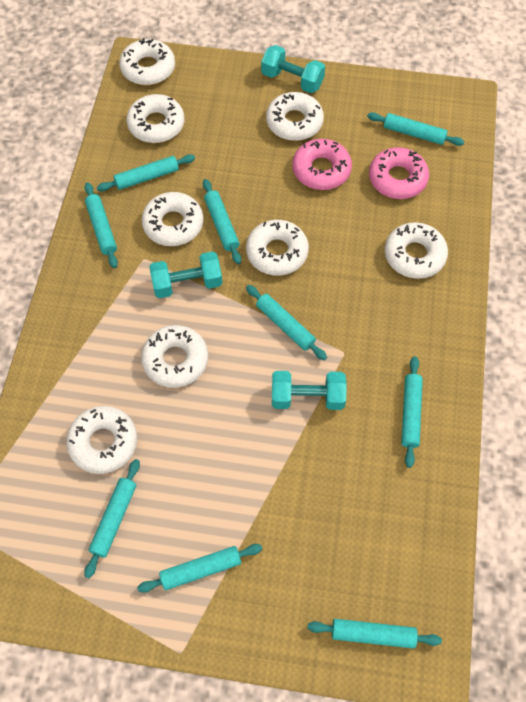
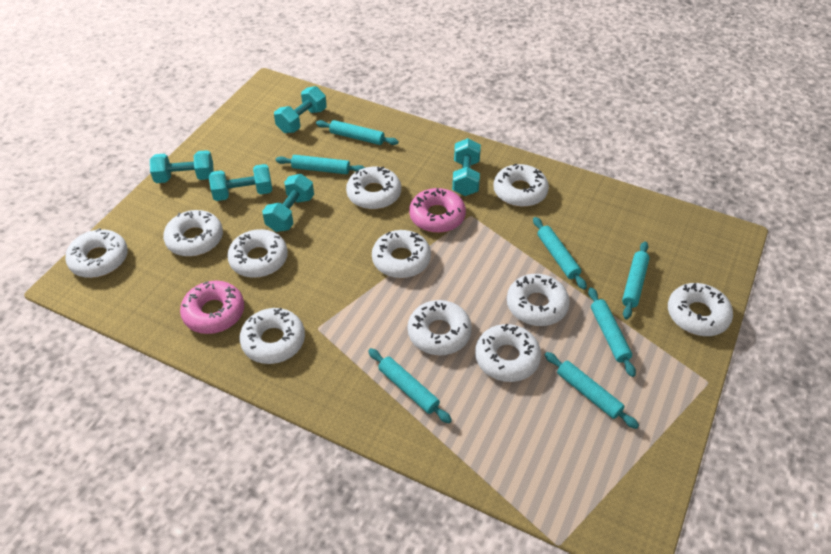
turquoise dumbbell: 3 -> 5
turquoise rolling pin: 9 -> 7
white donut: 8 -> 11

